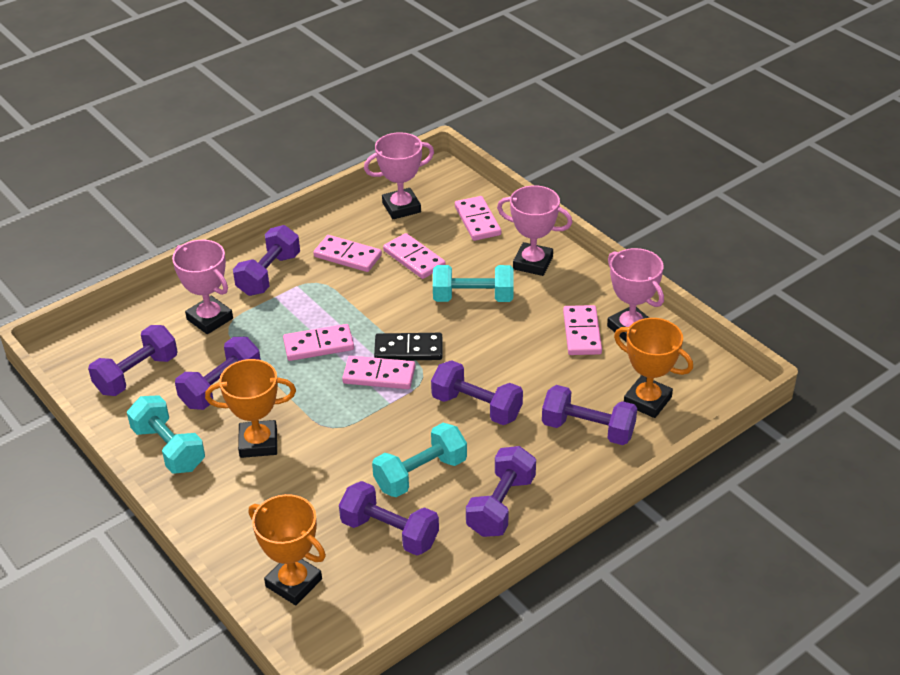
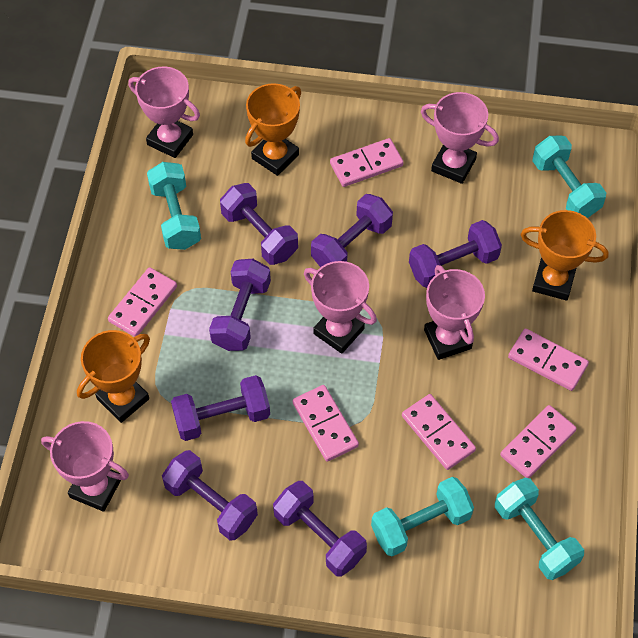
black domino: 1 -> 0
pink trophy: 4 -> 5
turquoise dumbbell: 3 -> 4

